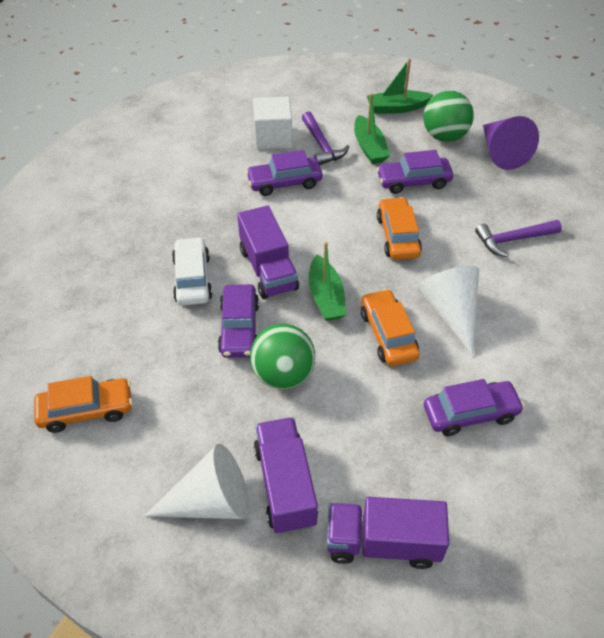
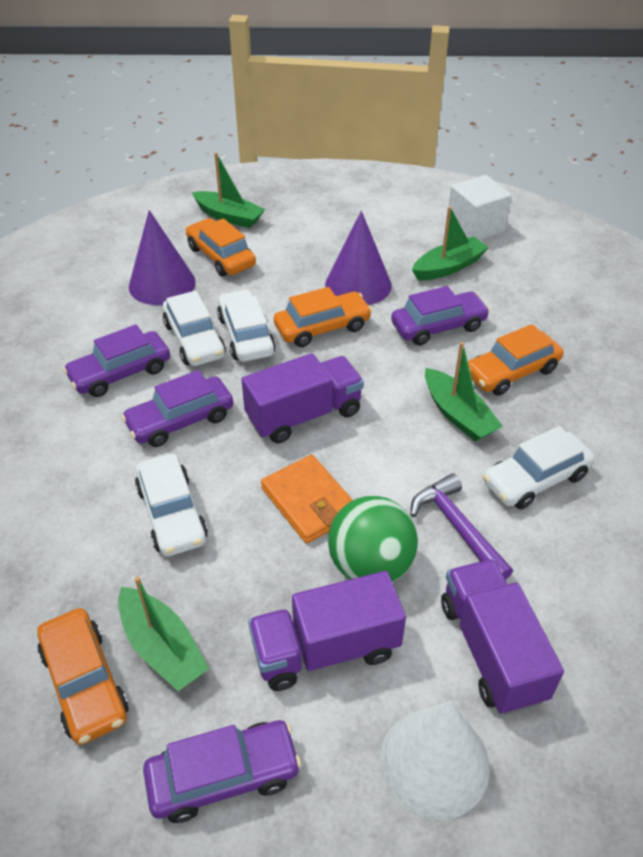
green ball: 2 -> 1
green boat: 3 -> 4
orange car: 3 -> 4
orange wallet: 0 -> 1
purple cone: 1 -> 2
purple hammer: 2 -> 1
white car: 1 -> 4
white cone: 2 -> 1

